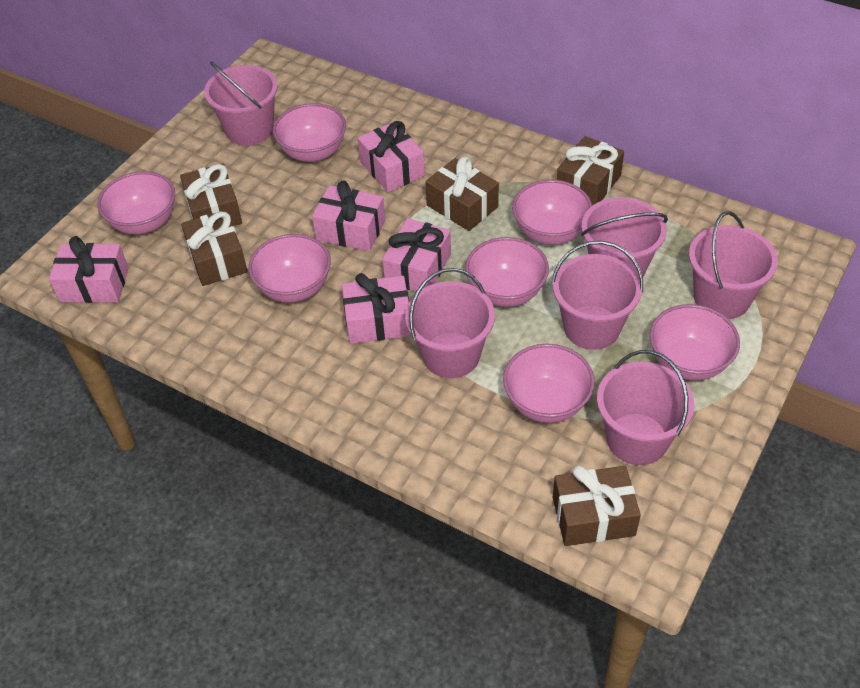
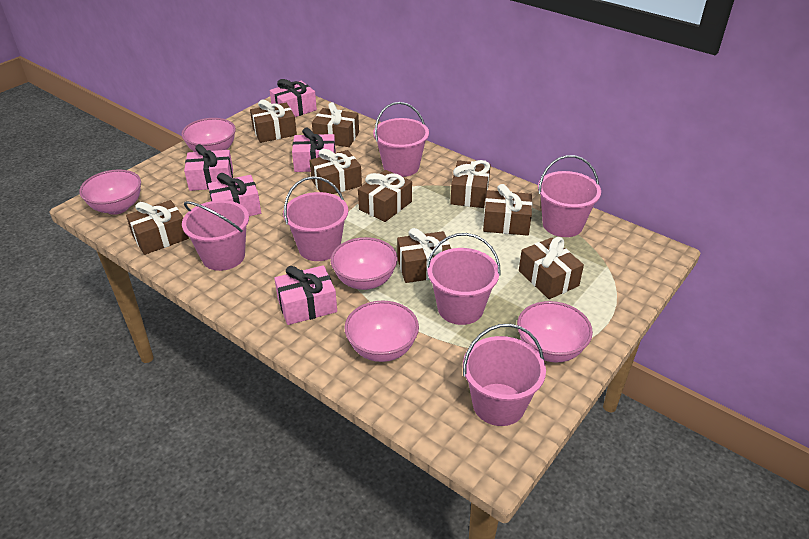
brown gift: 5 -> 9
pink bowl: 7 -> 5

